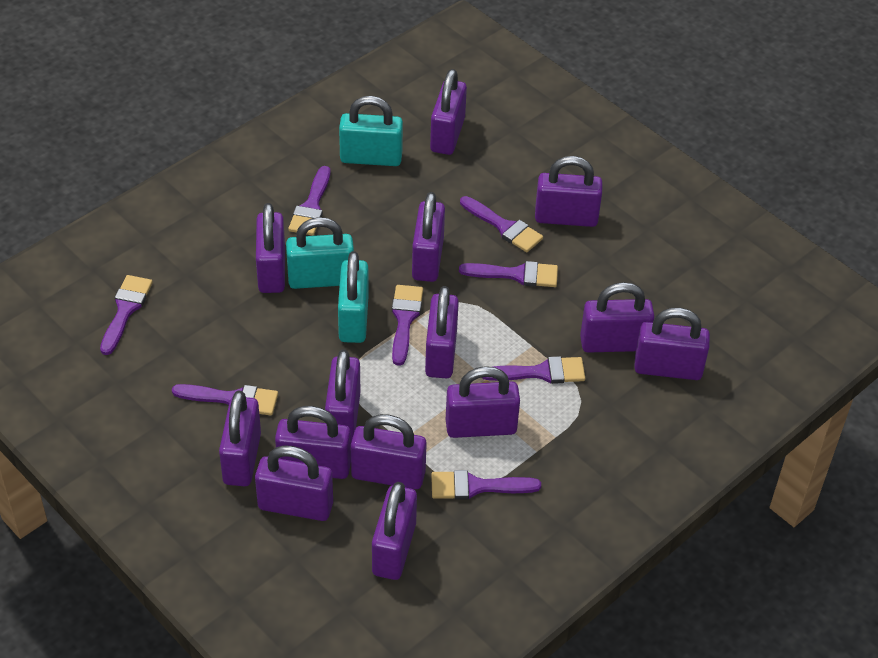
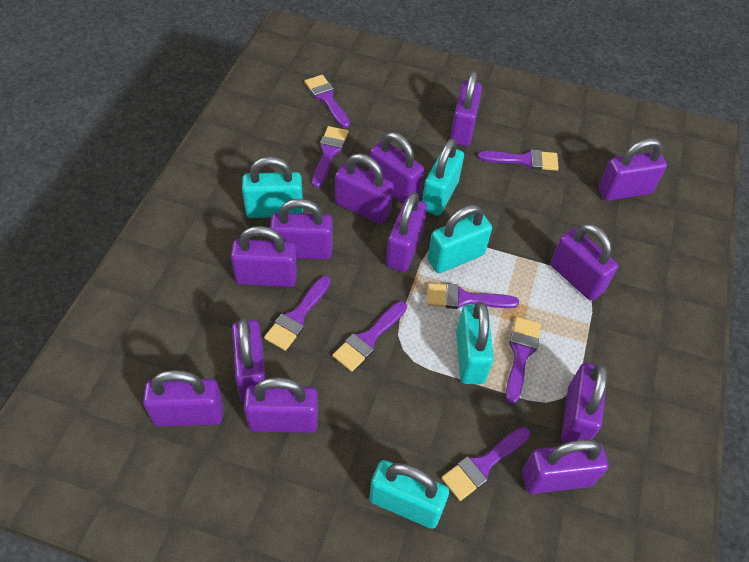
purple padlock: 14 -> 13
turquoise padlock: 3 -> 5

